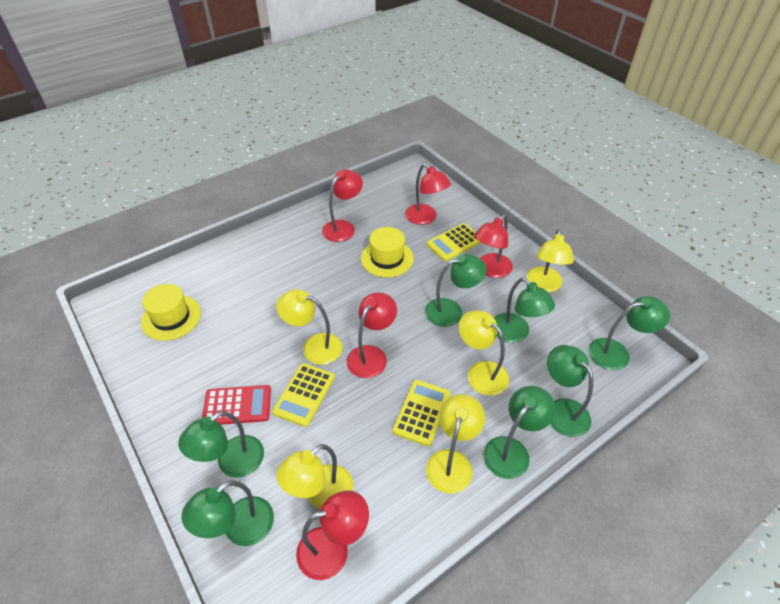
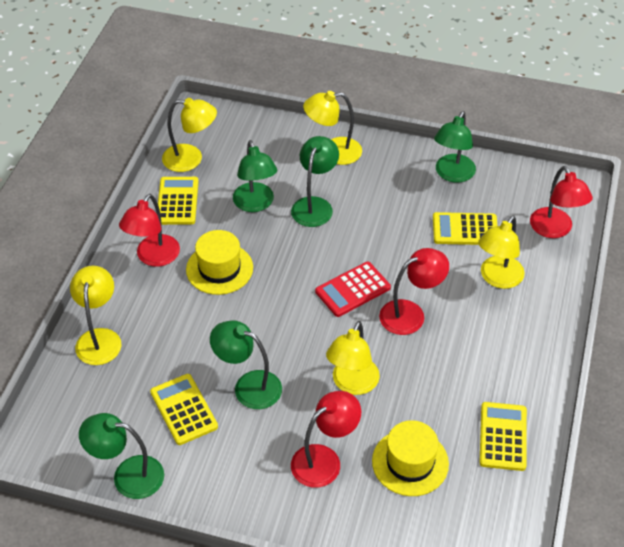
green lamp: 7 -> 5
red lamp: 5 -> 4
yellow calculator: 3 -> 4

